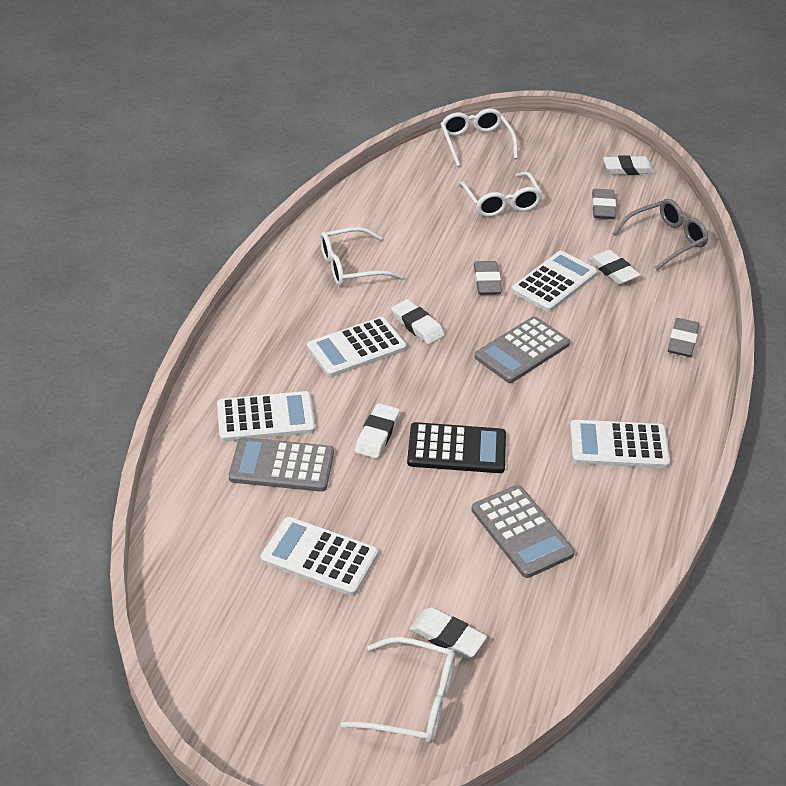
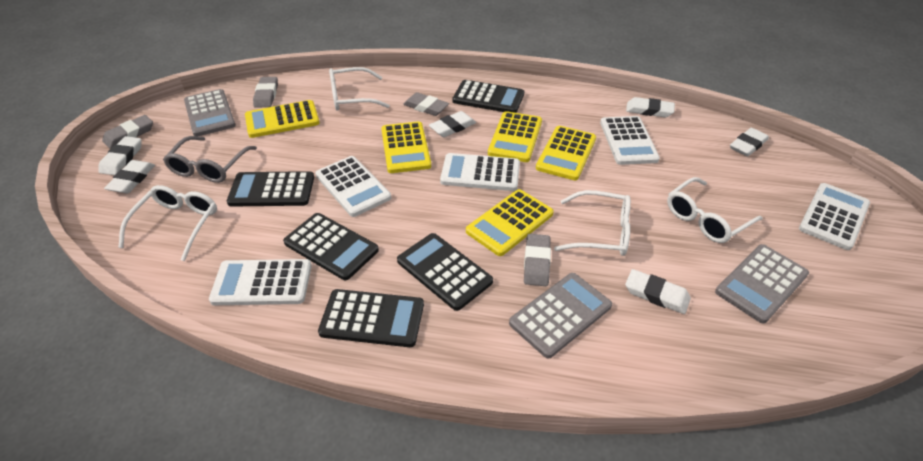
black calculator: 1 -> 5
grey eraser: 3 -> 4
white eraser: 5 -> 6
yellow calculator: 0 -> 5

